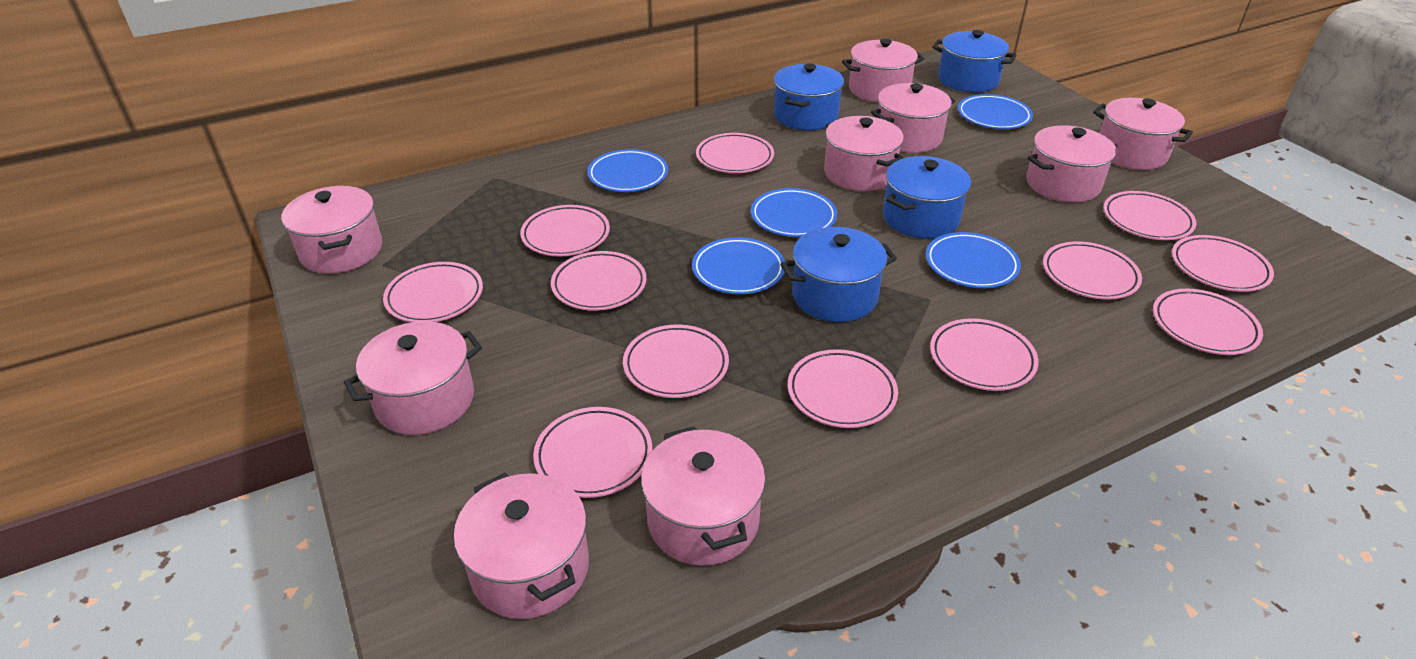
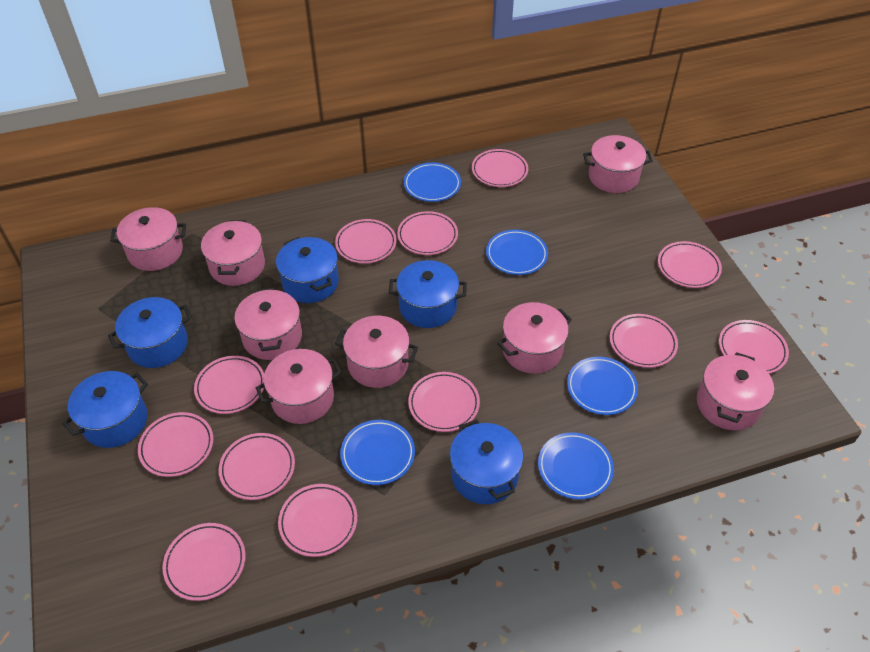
blue pot: 4 -> 5
pink pot: 9 -> 8

